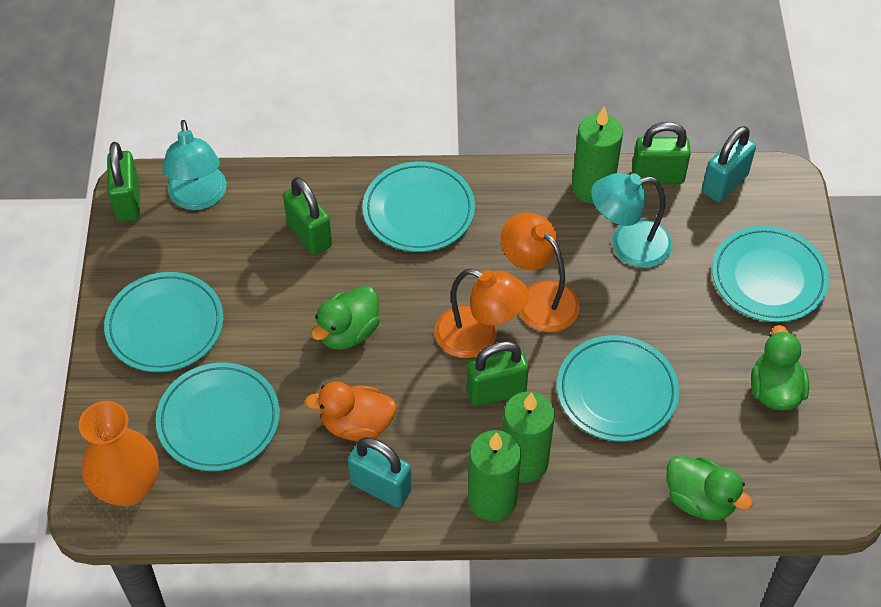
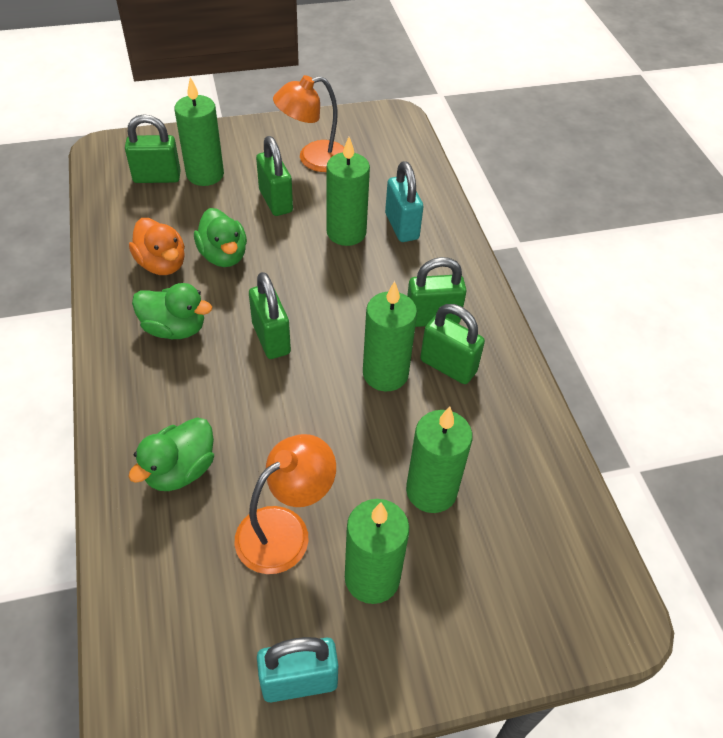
green candle: 3 -> 5
green padlock: 4 -> 5
orange vase: 1 -> 0
turquoise lamp: 2 -> 0
turquoise plate: 5 -> 0

